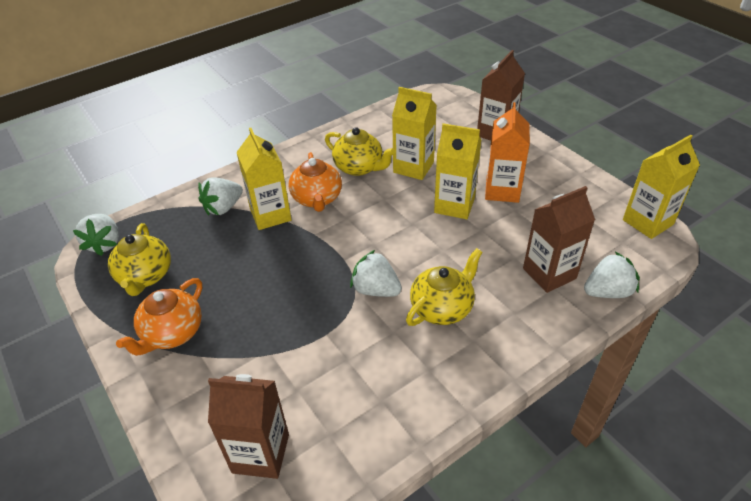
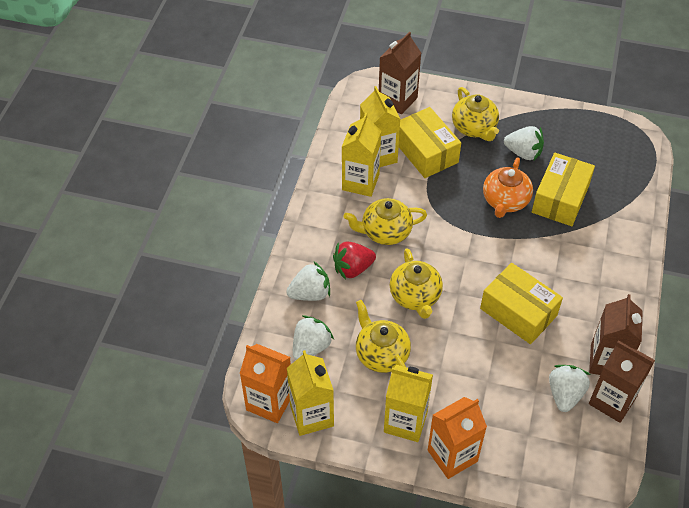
orange carton: 1 -> 2
orange teapot: 2 -> 1
red strawberry: 0 -> 1
yellow box: 0 -> 3
yellow teapot: 3 -> 4

